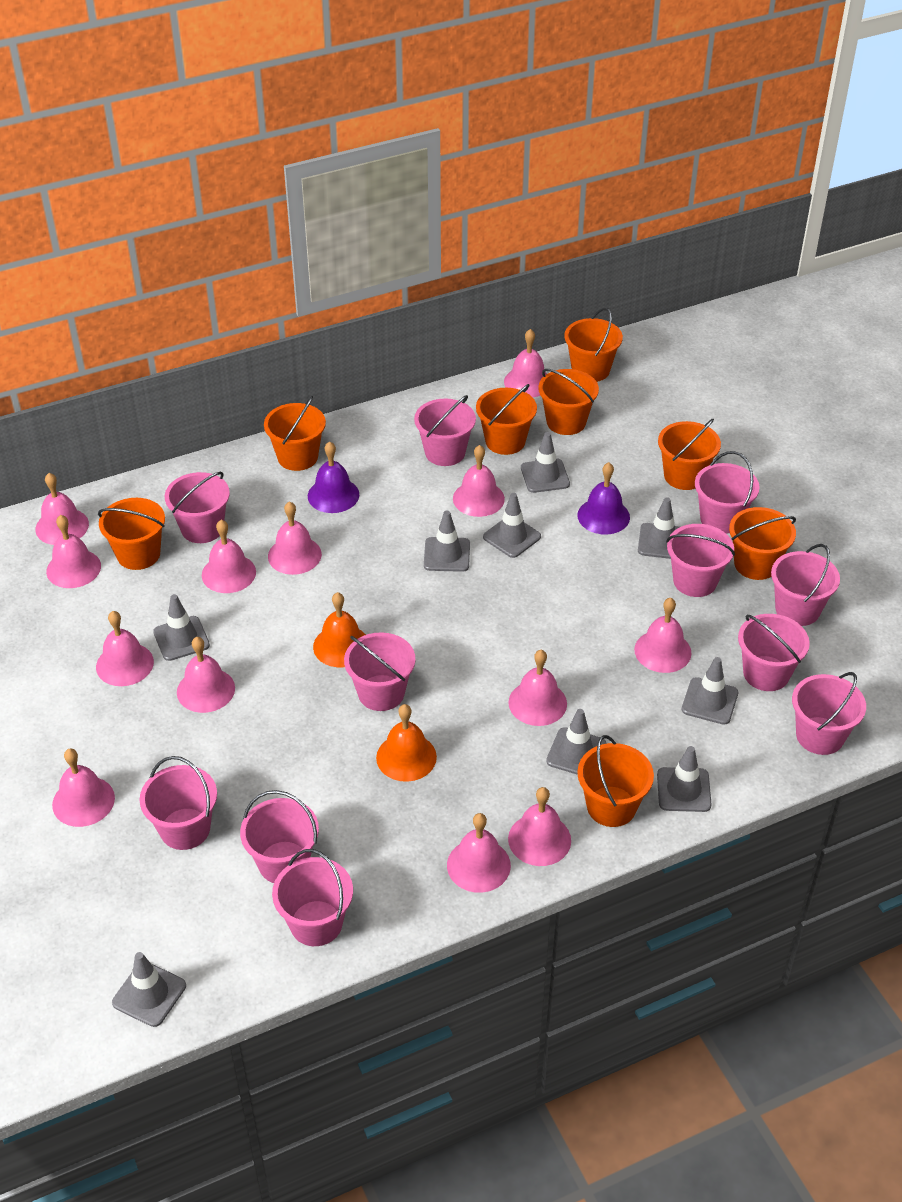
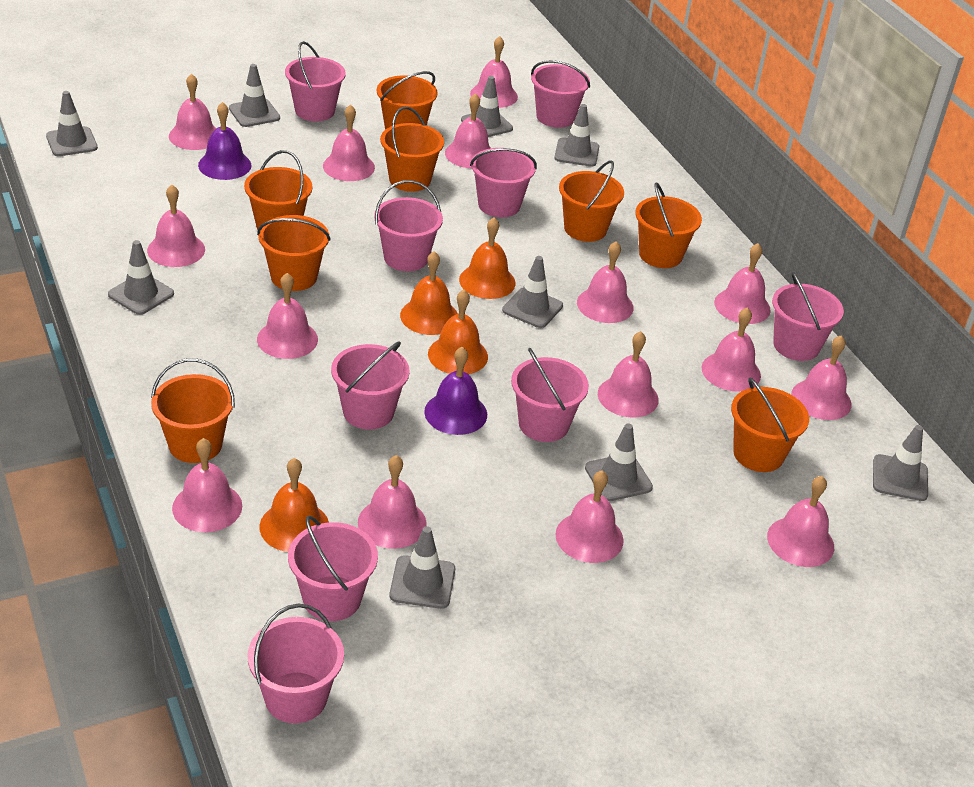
orange bell: 2 -> 4
pink bell: 13 -> 15
pink bucket: 11 -> 9

